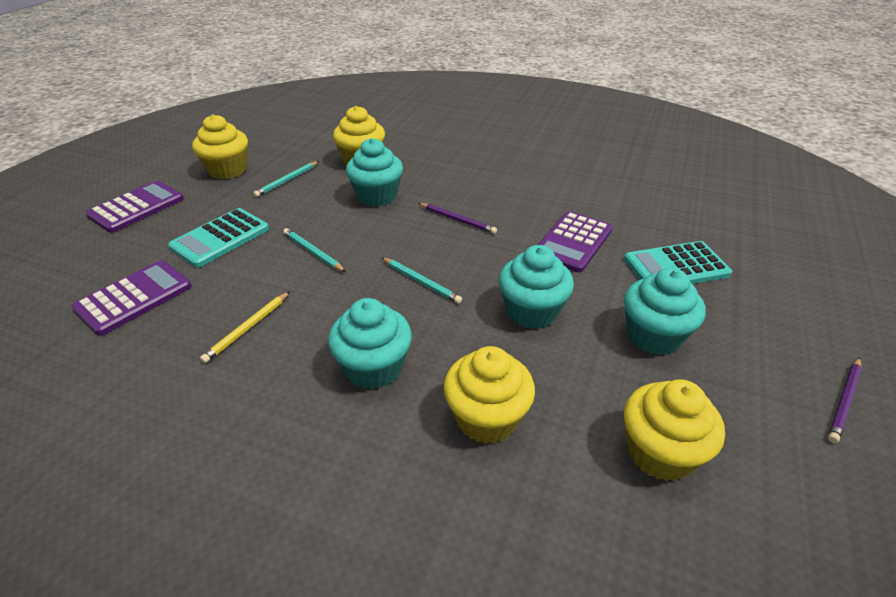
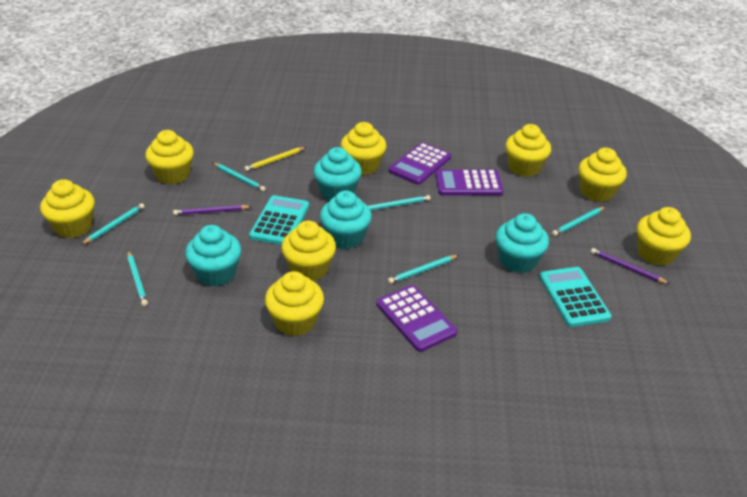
turquoise pencil: 3 -> 6
yellow cupcake: 4 -> 8

